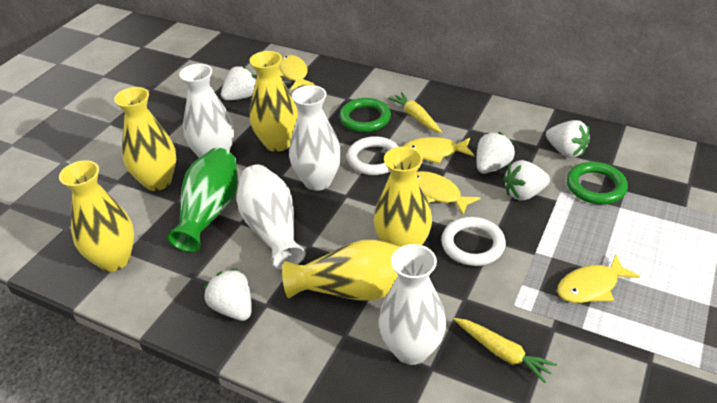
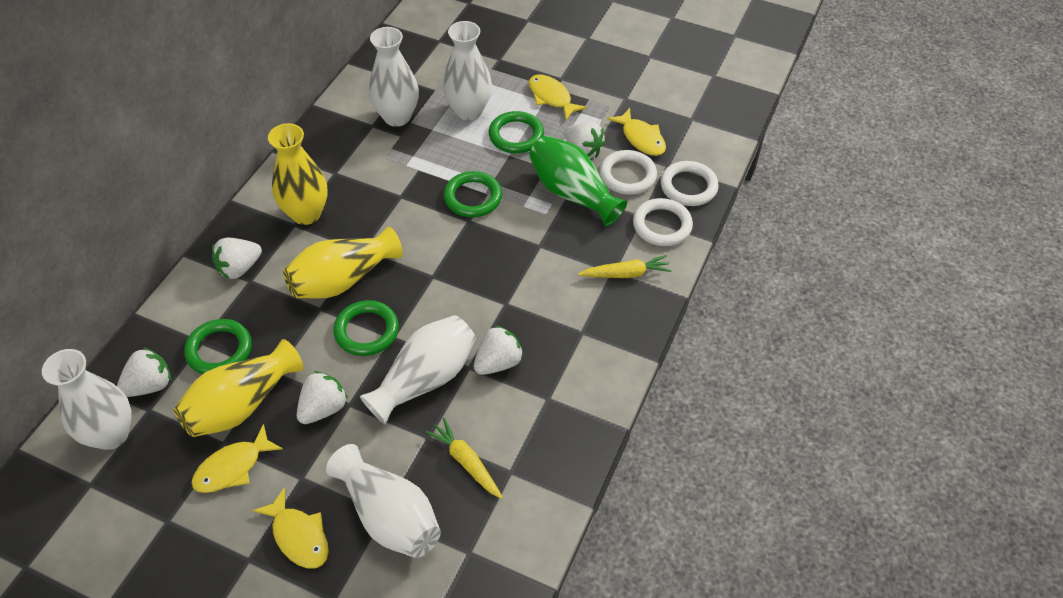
green ring: 2 -> 4
white ring: 2 -> 3
white vase: 4 -> 5
yellow vase: 5 -> 3

